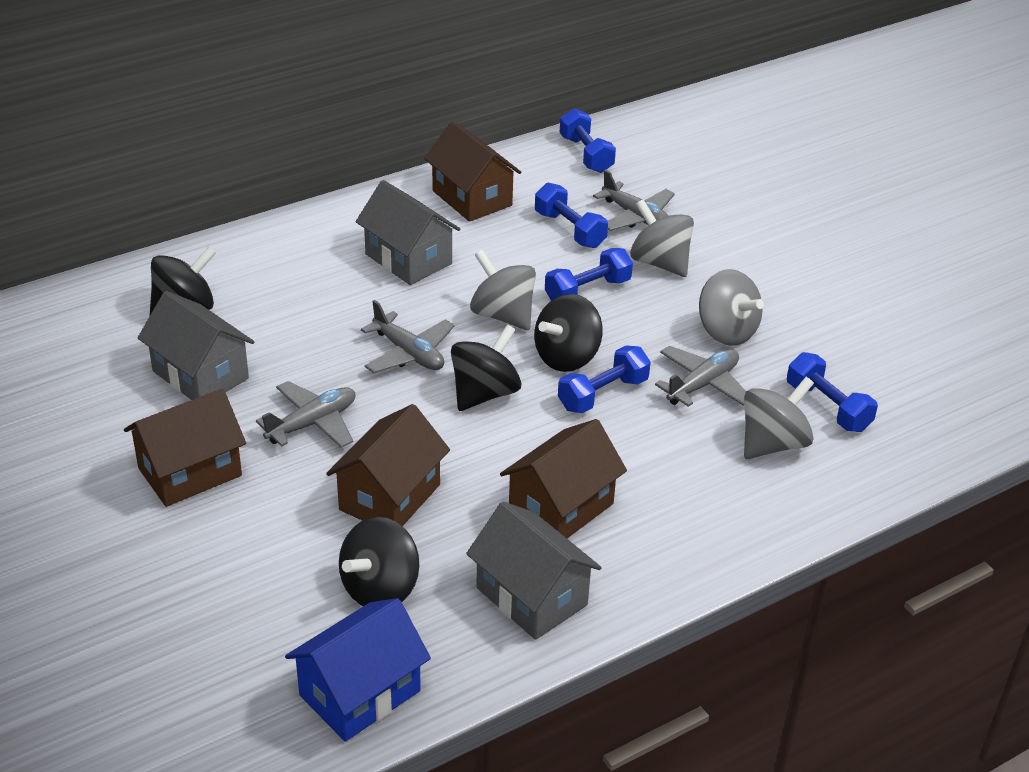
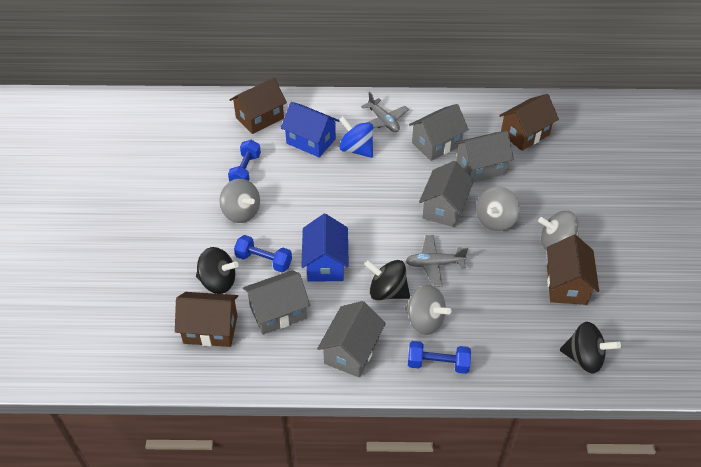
black spinning top: 4 -> 3
blue dumbbell: 5 -> 3
blue house: 1 -> 2
blue spinning top: 0 -> 1
grey house: 3 -> 5
grey plane: 4 -> 2

